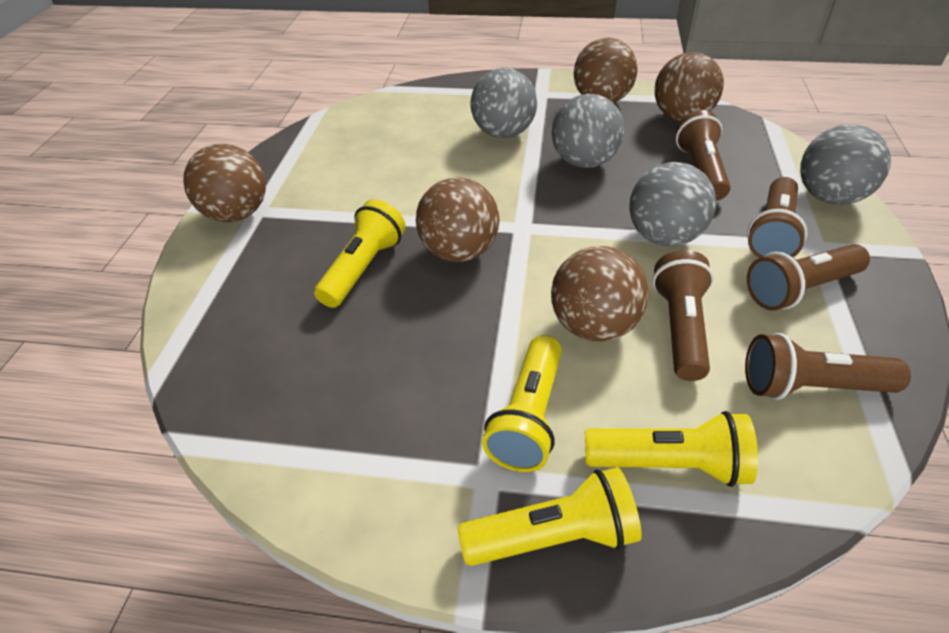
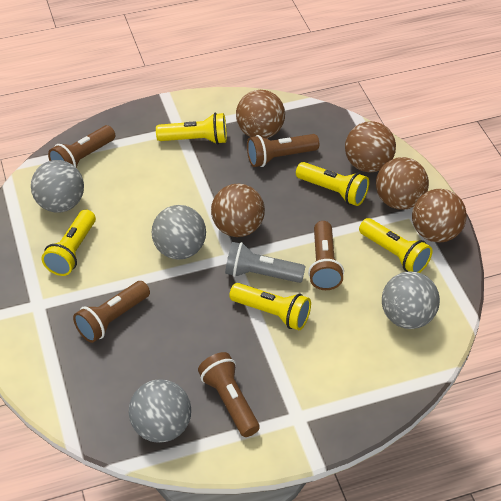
grey flashlight: 0 -> 1
yellow flashlight: 4 -> 5

